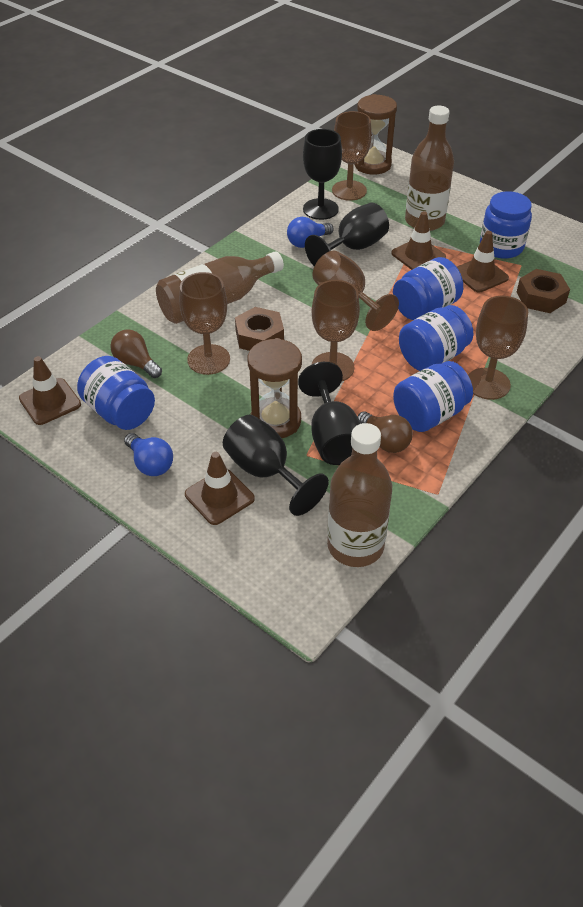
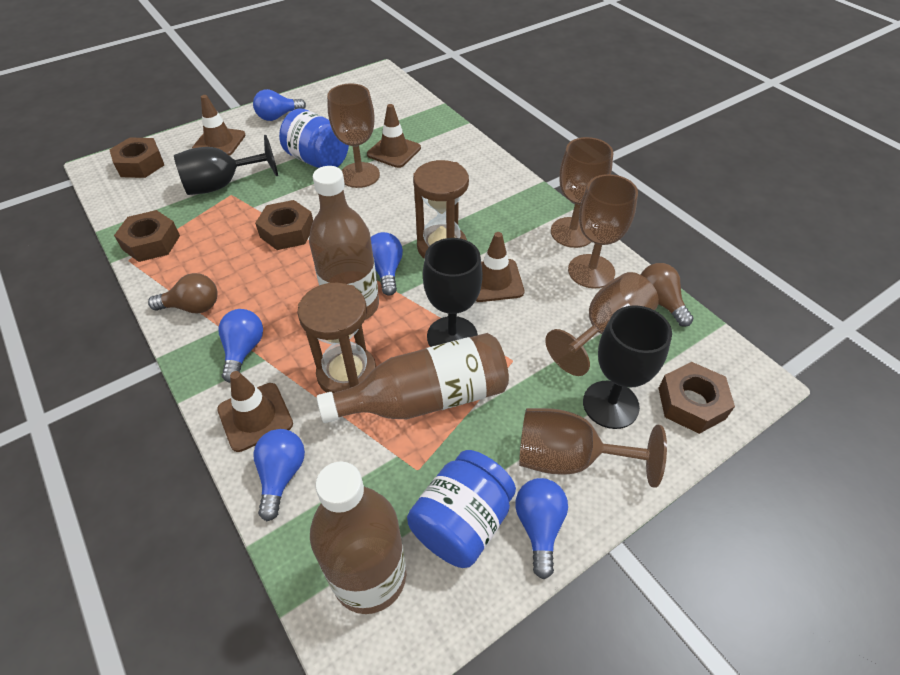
black goblet: 4 -> 3
blue jar: 5 -> 2
blue light bulb: 2 -> 5
brown nut: 2 -> 4

